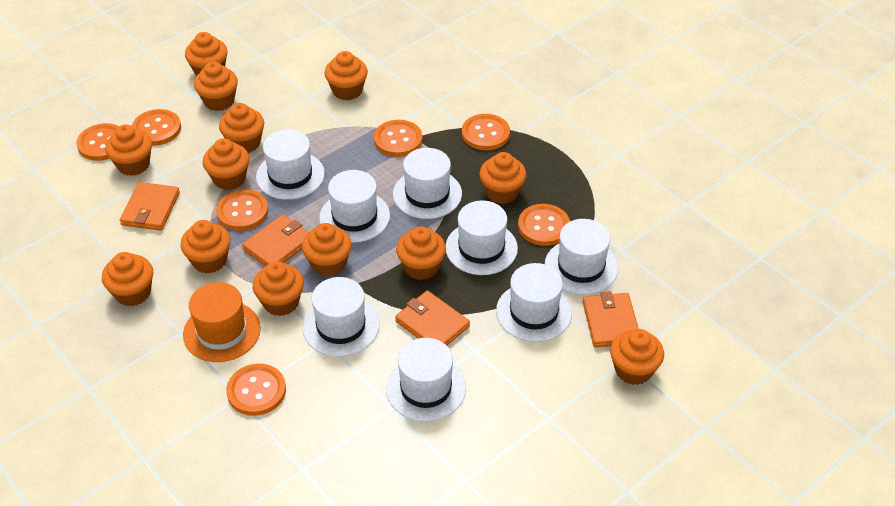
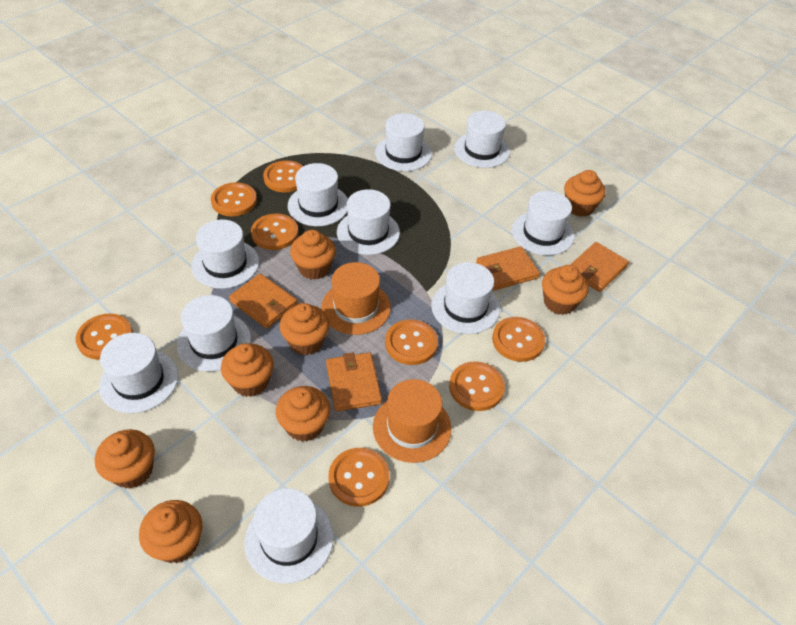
orange button: 7 -> 8
orange cupcake: 13 -> 8
orange hat: 1 -> 2
white hat: 8 -> 10

